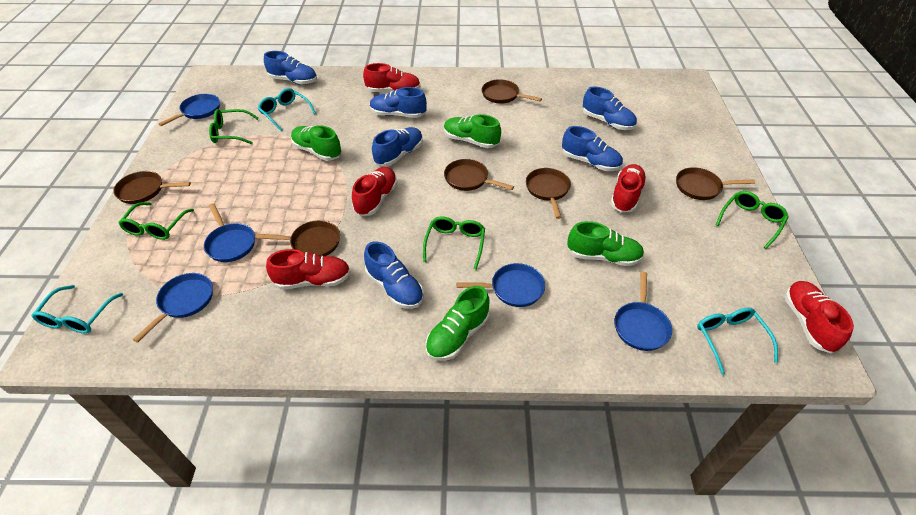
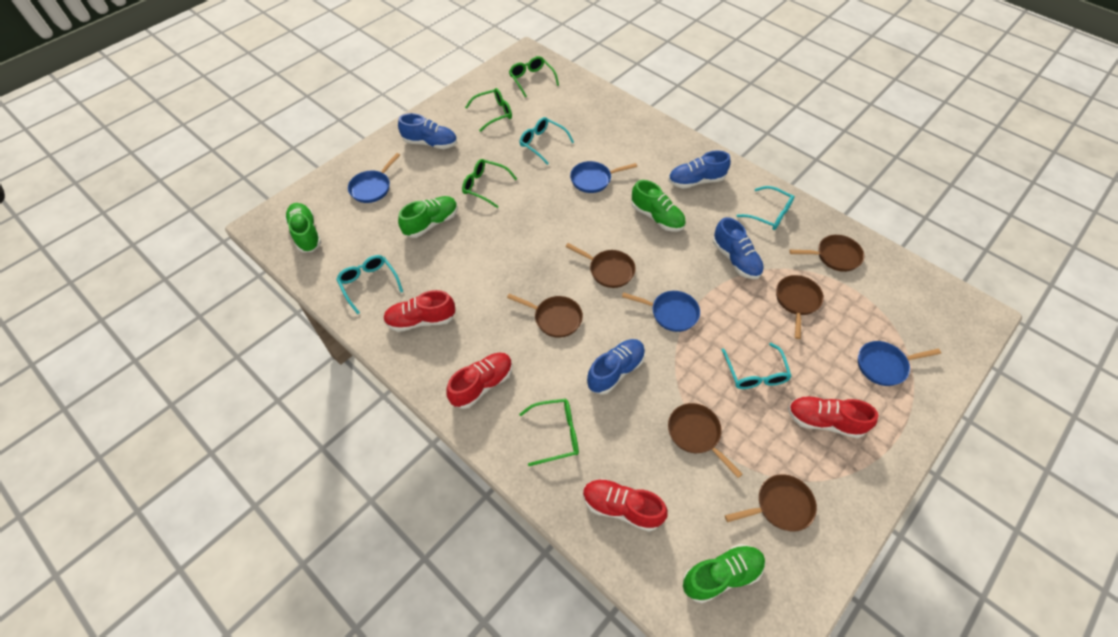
blue pan: 5 -> 4
blue shoe: 6 -> 4
red shoe: 5 -> 4
turquoise glasses: 3 -> 4

